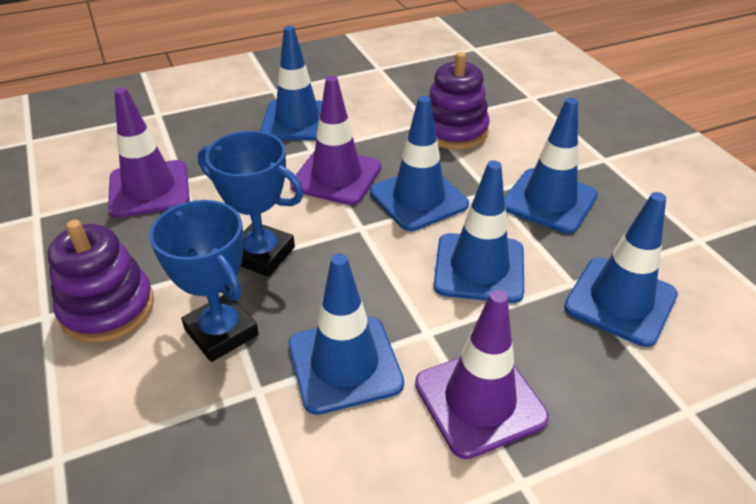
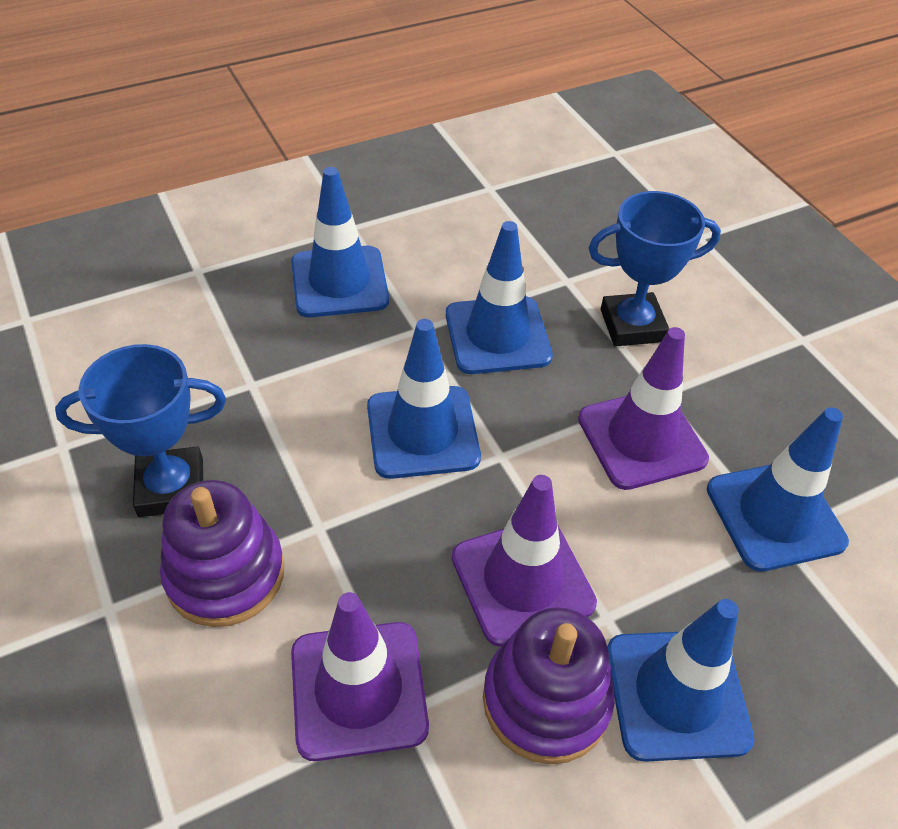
blue traffic cone: 6 -> 5

